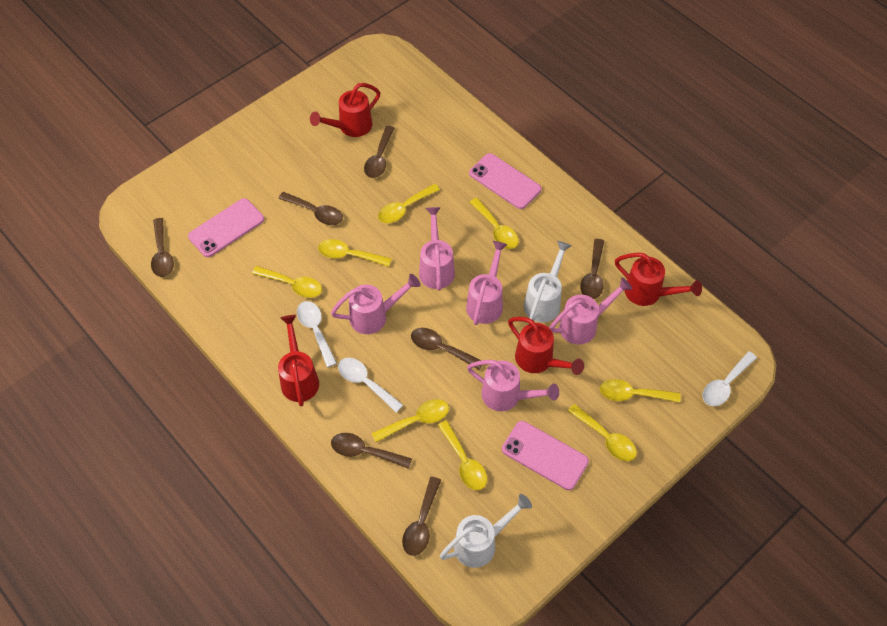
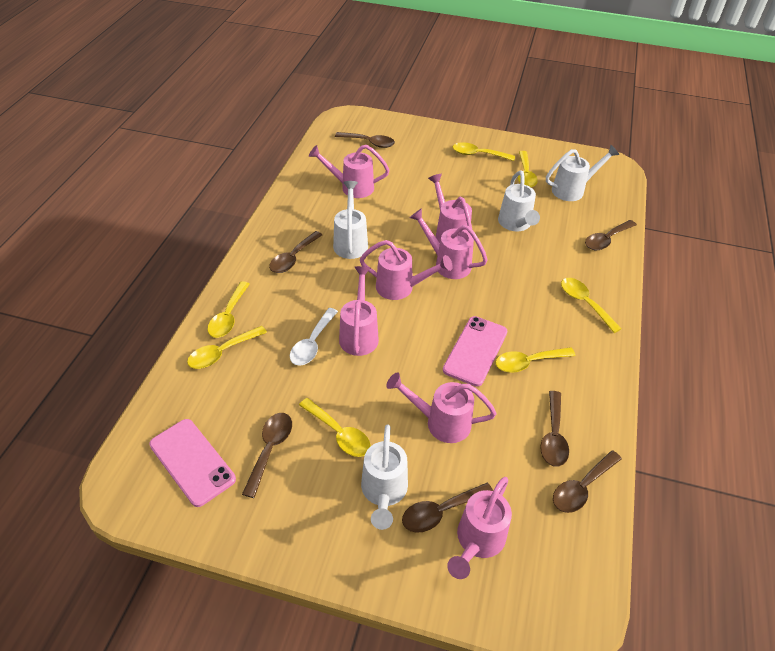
pink phone: 3 -> 2
pink watering can: 5 -> 7
red watering can: 4 -> 0
white spoon: 3 -> 1
white watering can: 2 -> 4
yellow spoon: 8 -> 7

